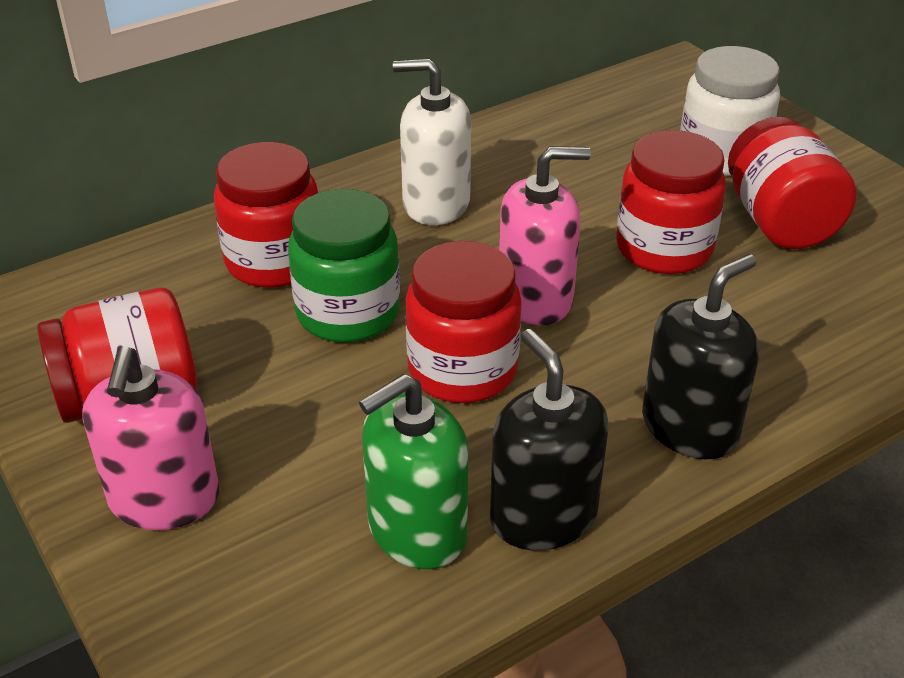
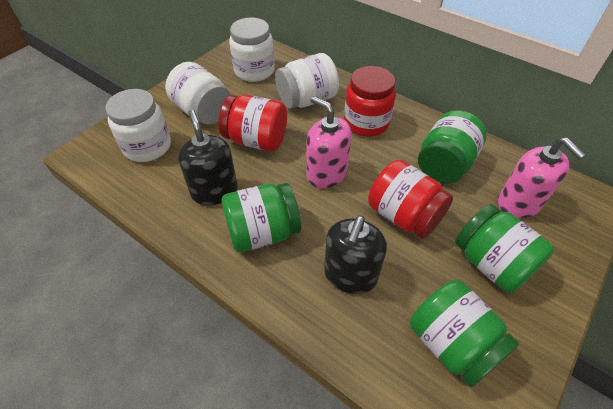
green jar: 1 -> 4
green soap dispenser: 1 -> 0
red jar: 5 -> 3
white jar: 1 -> 4
white soap dispenser: 1 -> 0

